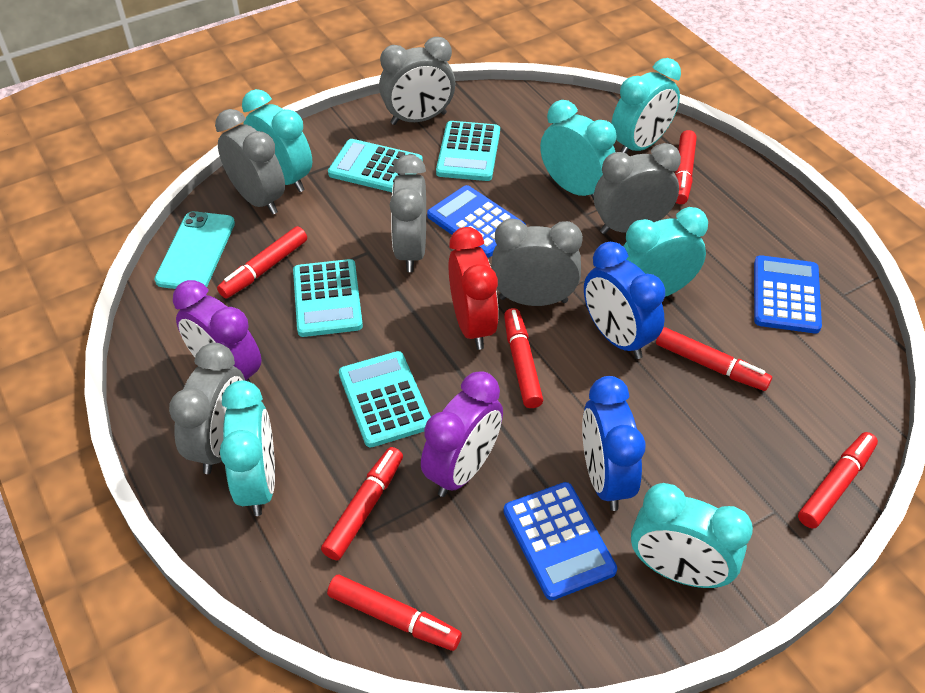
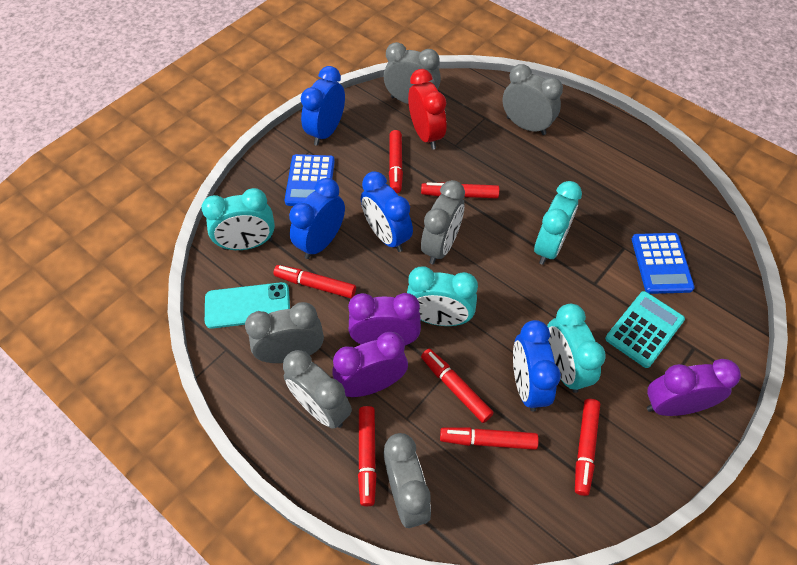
blue calculator: 3 -> 2
blue clock: 2 -> 4
purple clock: 2 -> 3
turquoise calculator: 4 -> 1
turquoise clock: 6 -> 4

